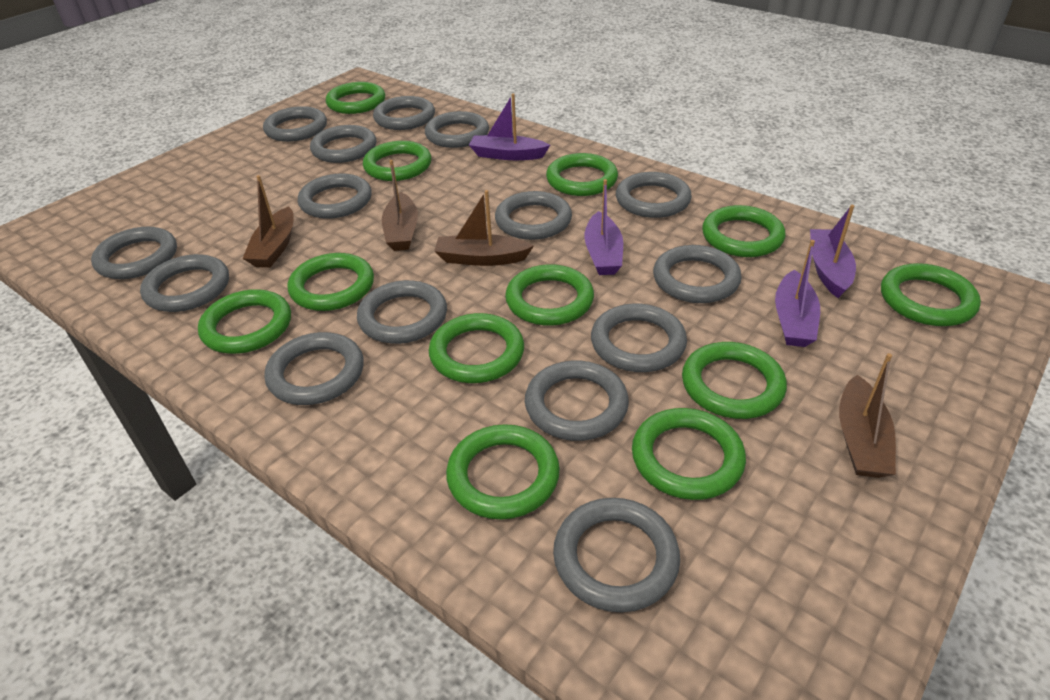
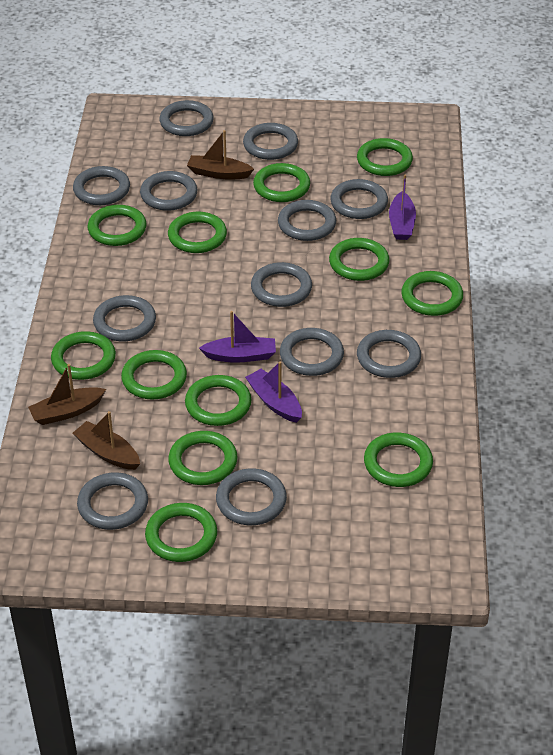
brown boat: 4 -> 3
grey ring: 15 -> 12
purple boat: 4 -> 3

